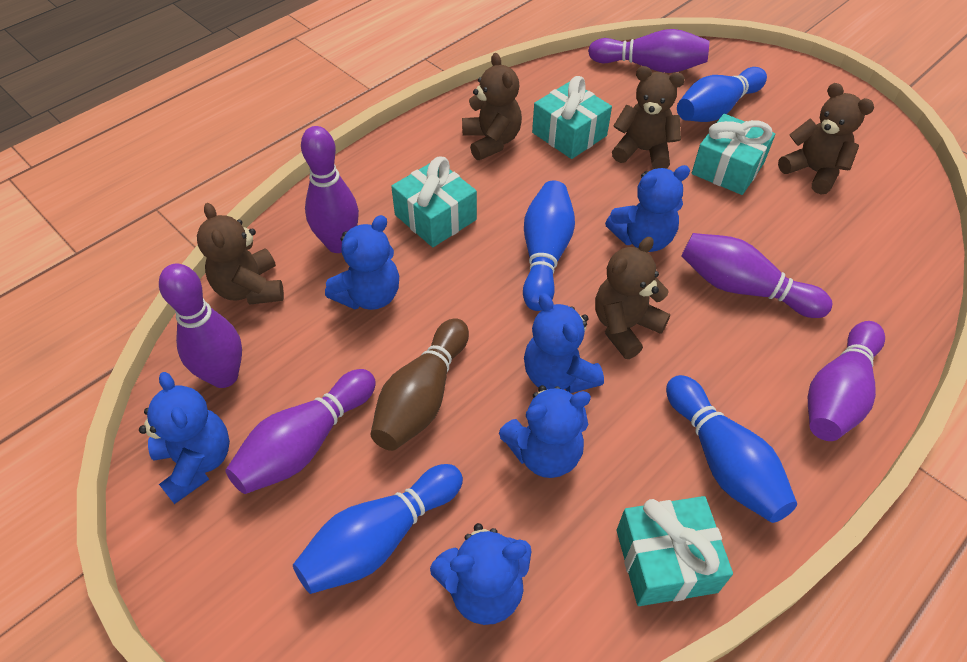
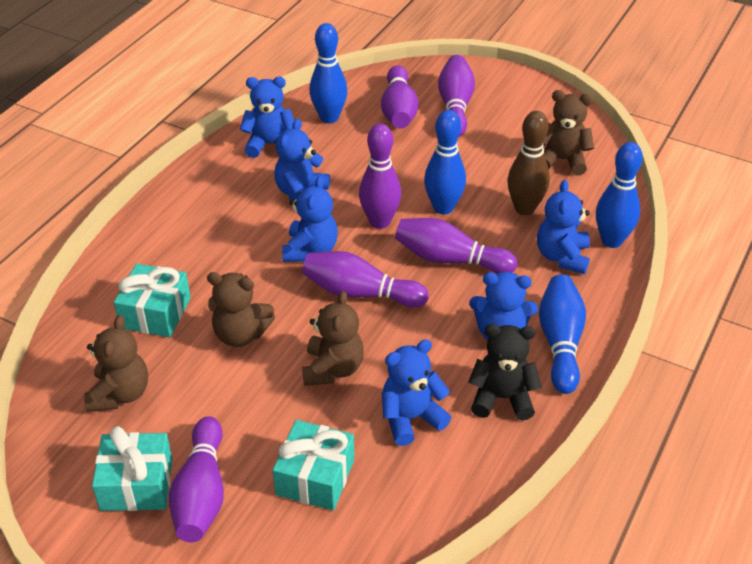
black teddy bear: 0 -> 1
brown teddy bear: 5 -> 4
turquoise gift: 4 -> 3

